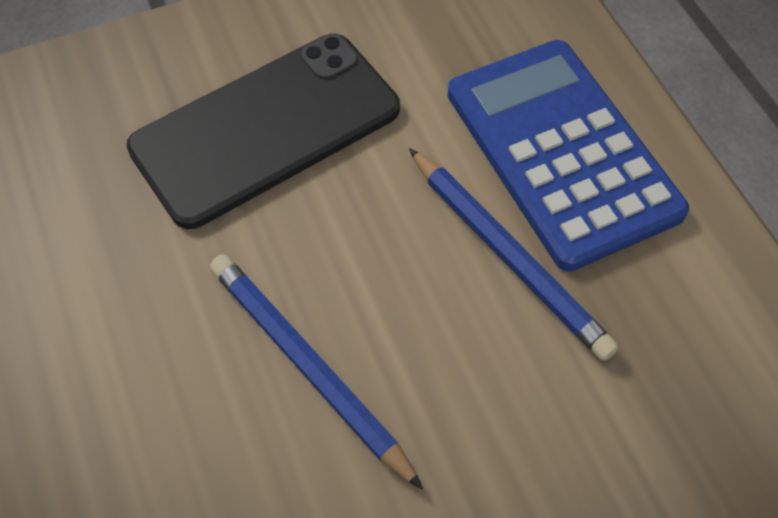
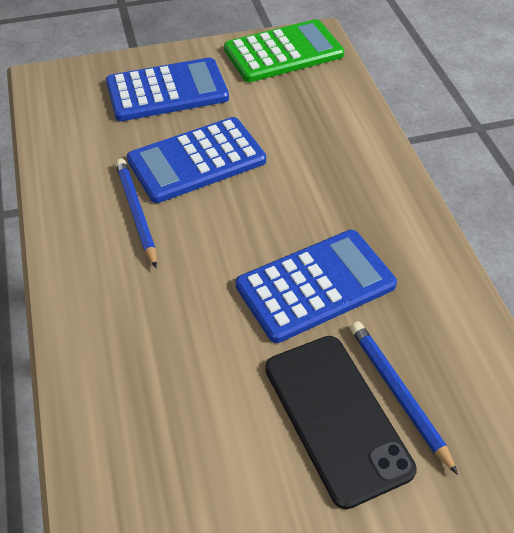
blue calculator: 1 -> 3
green calculator: 0 -> 1

